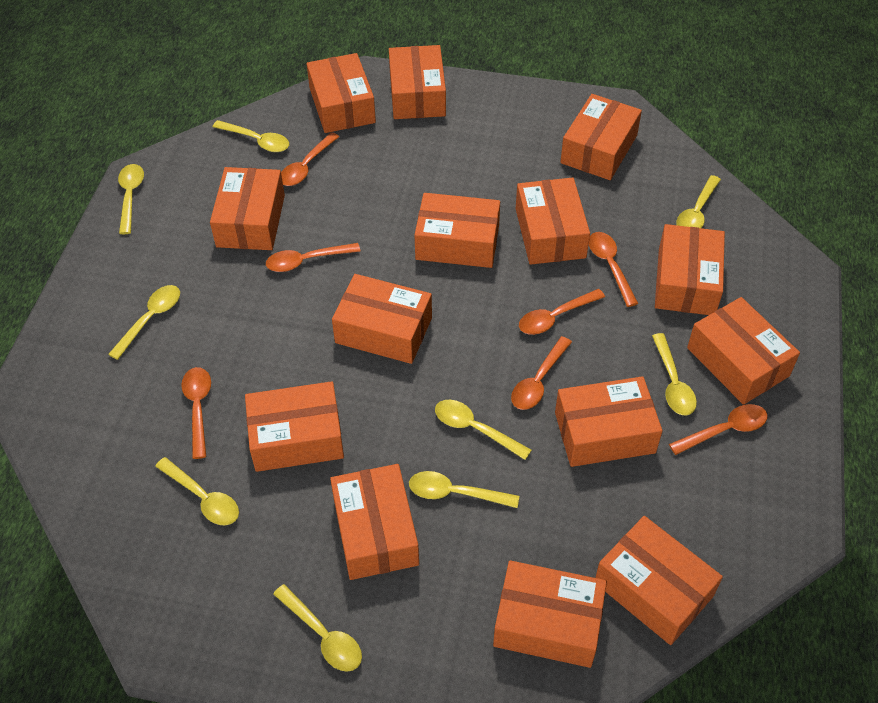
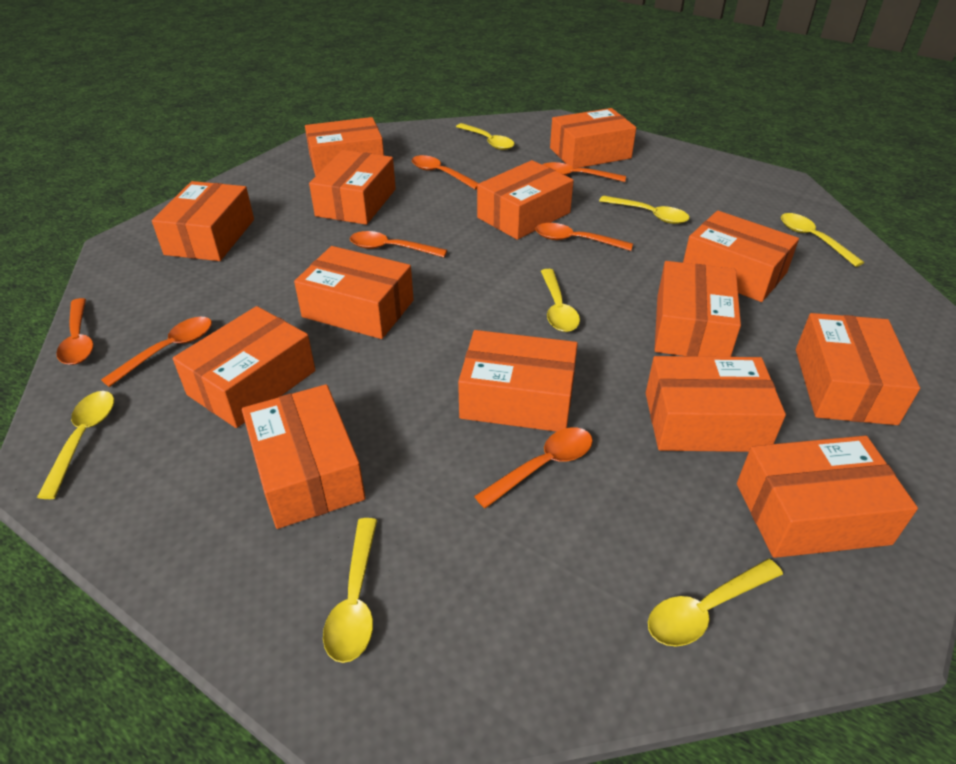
yellow spoon: 9 -> 7

